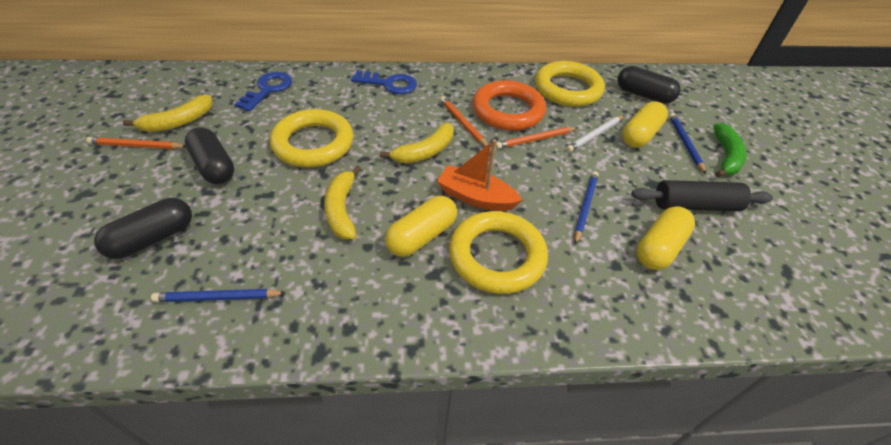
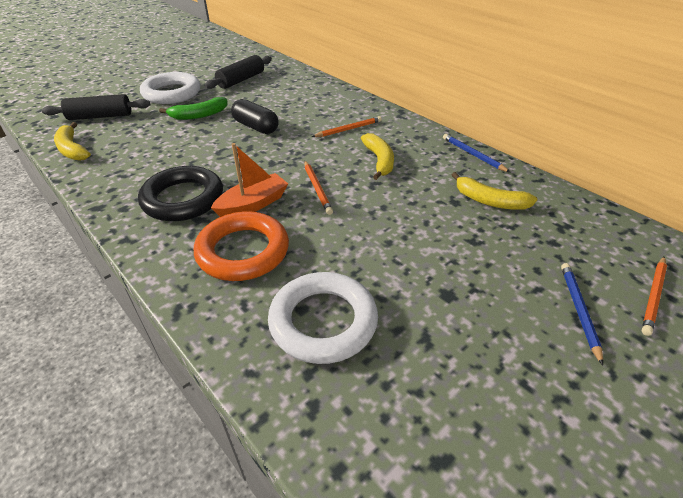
black capsule: 3 -> 1
black ring: 0 -> 1
black rolling pin: 1 -> 2
blue key: 2 -> 0
blue pencil: 3 -> 2
white pencil: 1 -> 0
white ring: 0 -> 2
yellow capsule: 3 -> 0
yellow ring: 3 -> 0

